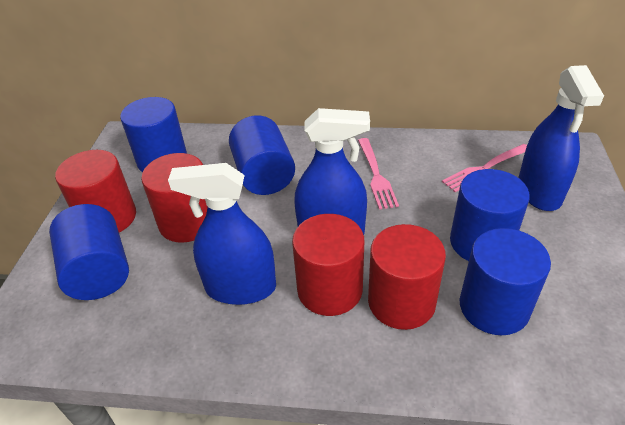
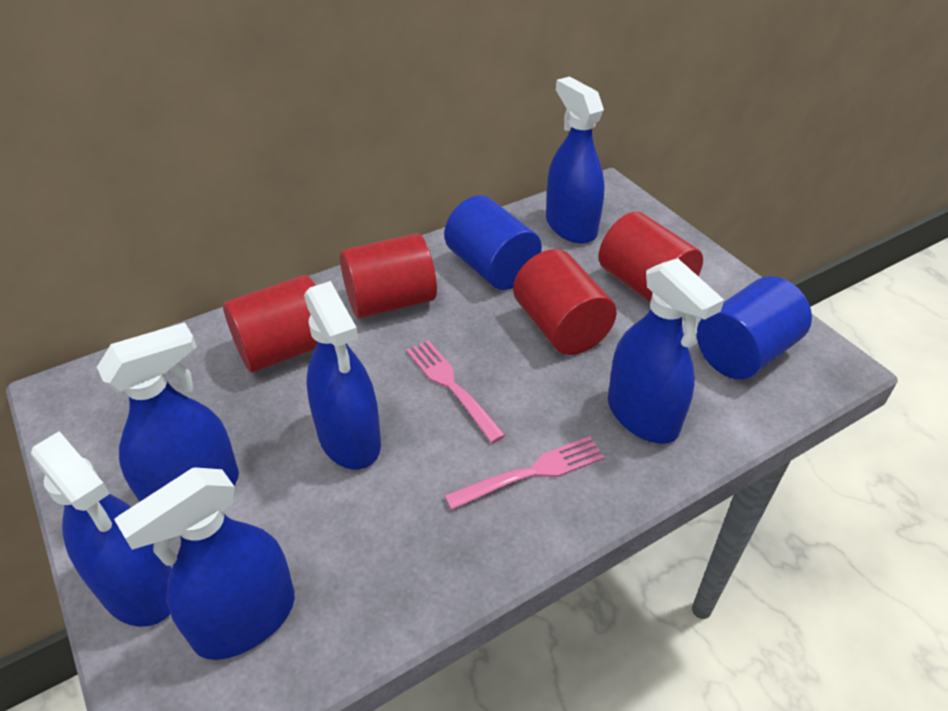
blue cylinder: 5 -> 2
blue spray bottle: 3 -> 6

